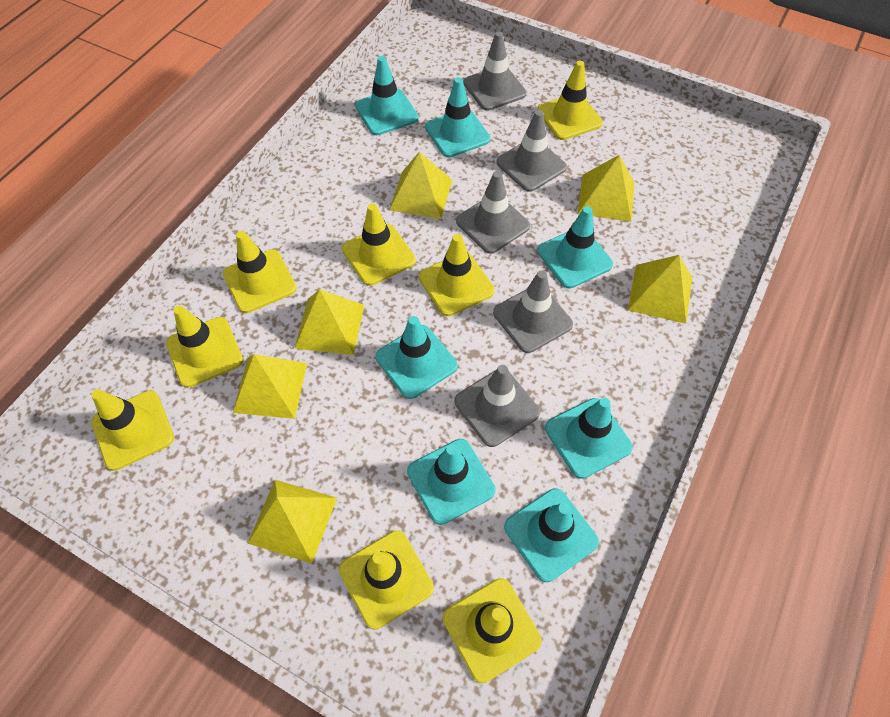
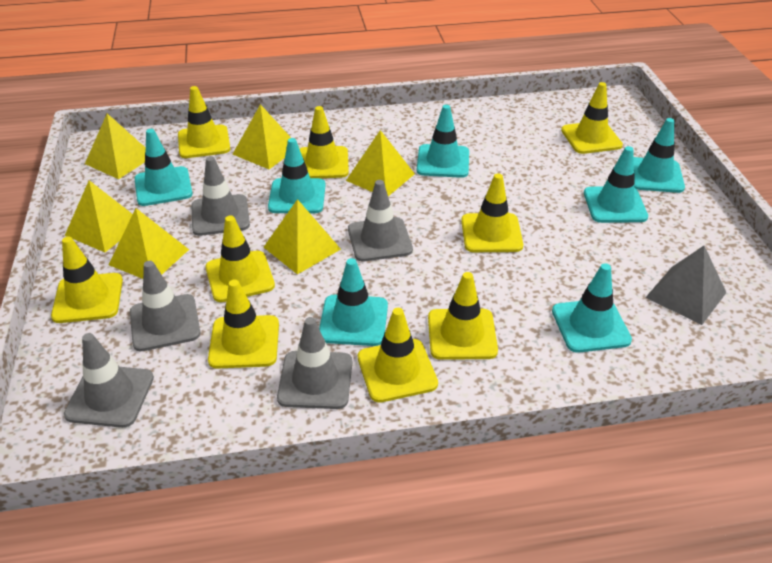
grey pyramid: 0 -> 1
yellow traffic cone: 8 -> 9

